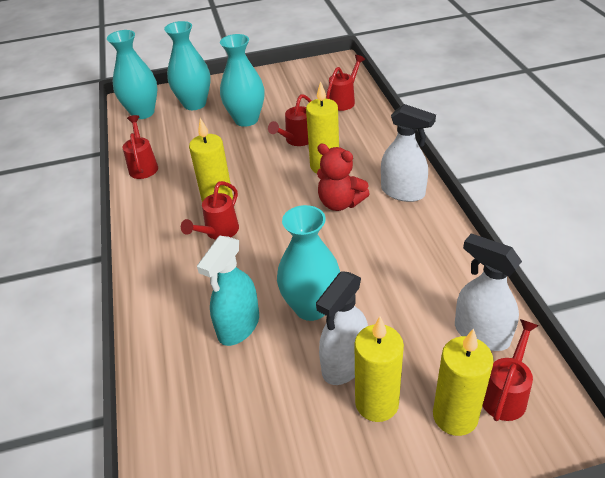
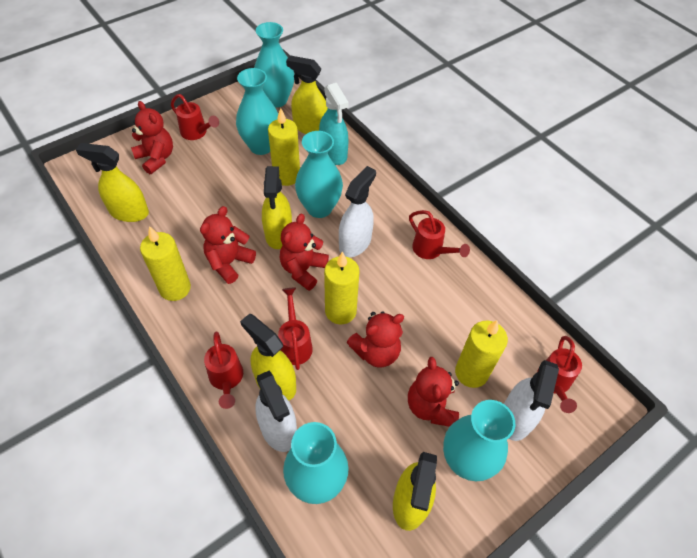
red teddy bear: 1 -> 5
turquoise vase: 4 -> 5
yellow spray bottle: 0 -> 5

